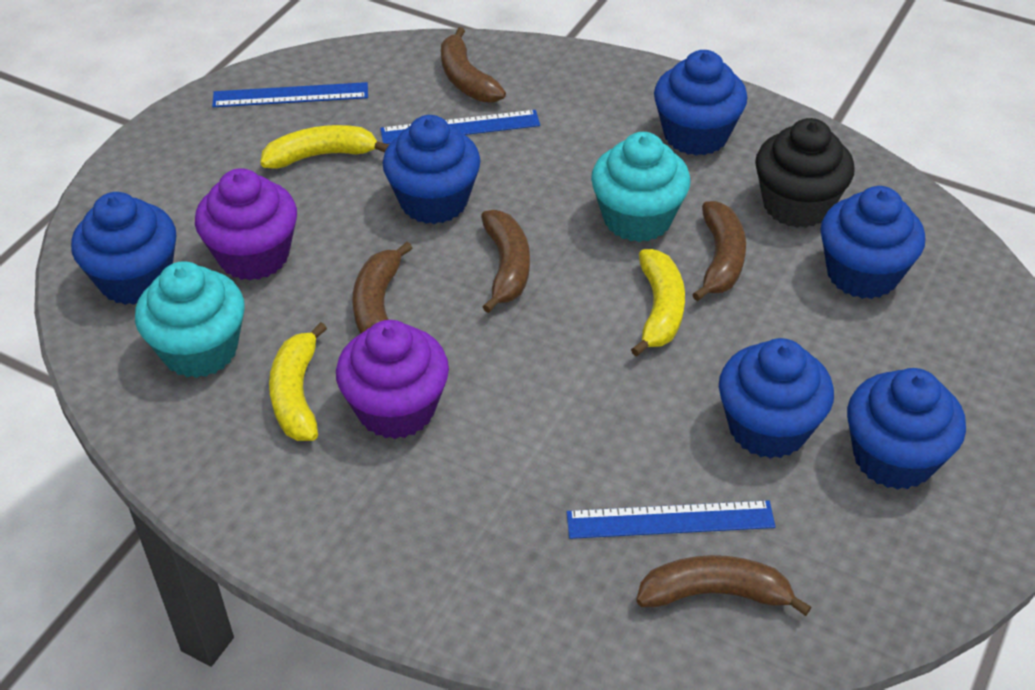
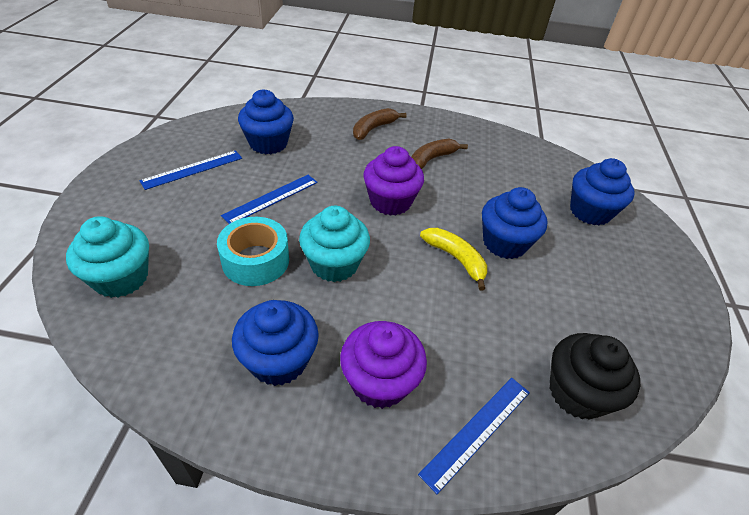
blue cupcake: 6 -> 4
brown banana: 5 -> 2
turquoise tape: 0 -> 1
yellow banana: 3 -> 1

